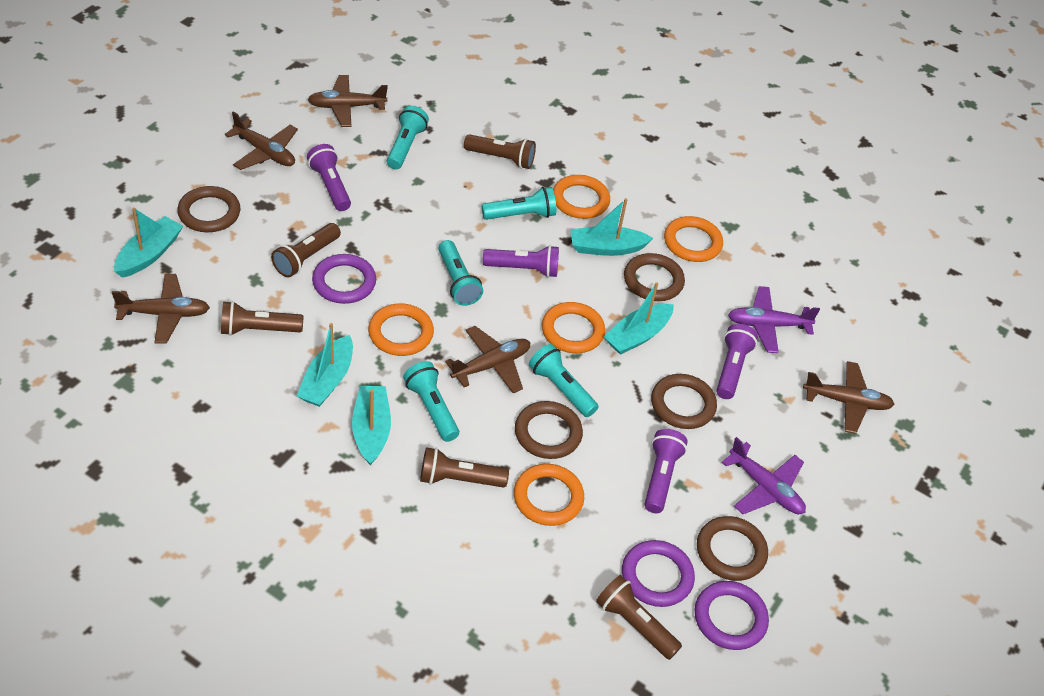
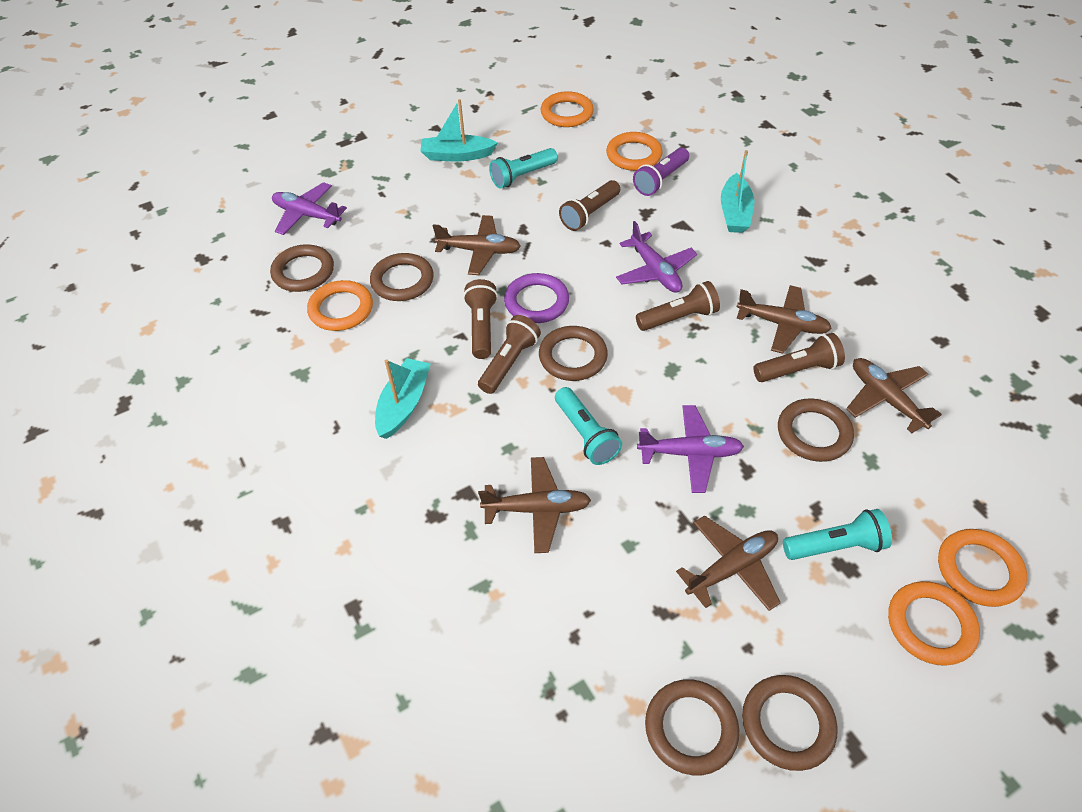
brown ring: 5 -> 6
purple flashlight: 4 -> 1
purple plane: 2 -> 3
purple ring: 3 -> 1
turquoise boat: 5 -> 3
turquoise flashlight: 5 -> 3

